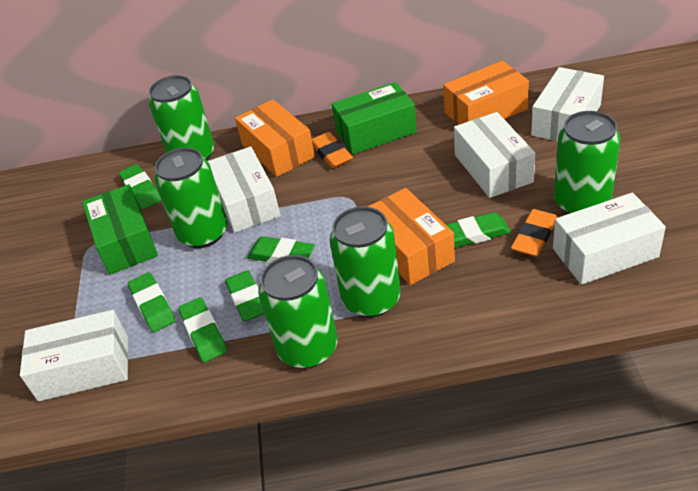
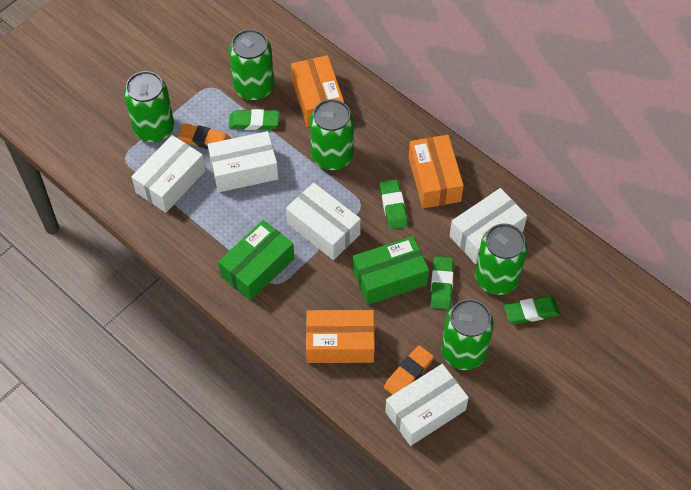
green eraser: 6 -> 4

